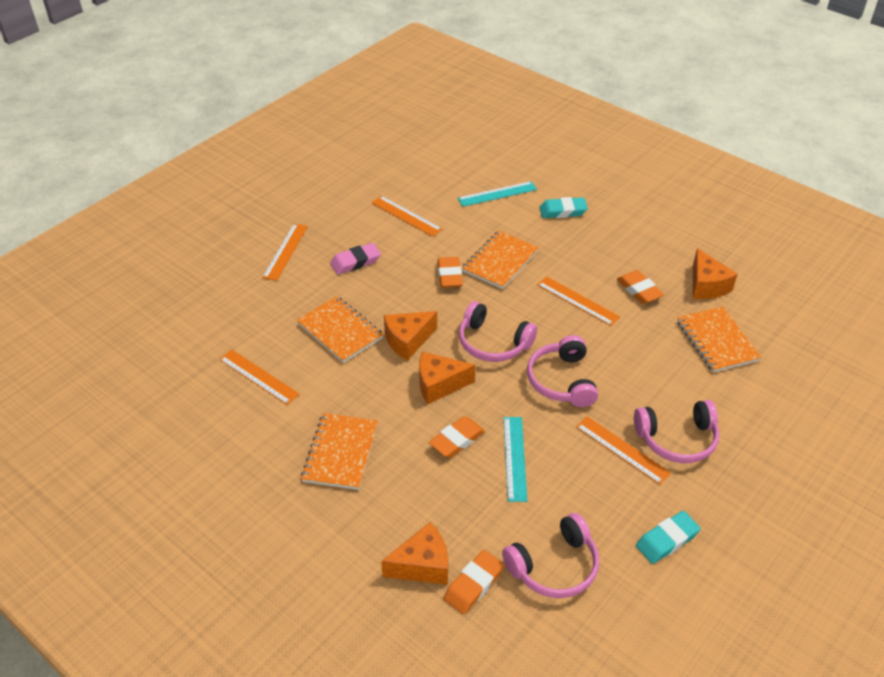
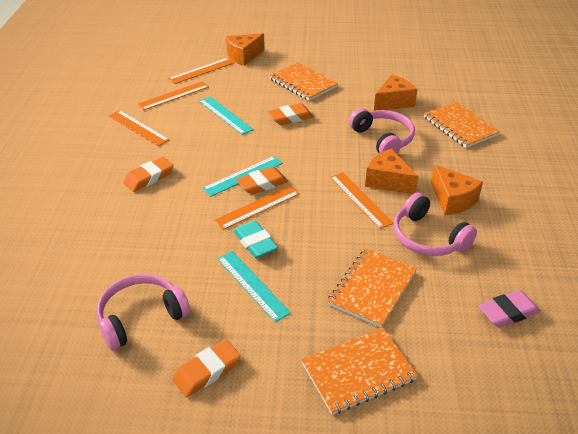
pink headphones: 4 -> 3
turquoise eraser: 2 -> 1
turquoise ruler: 2 -> 3

